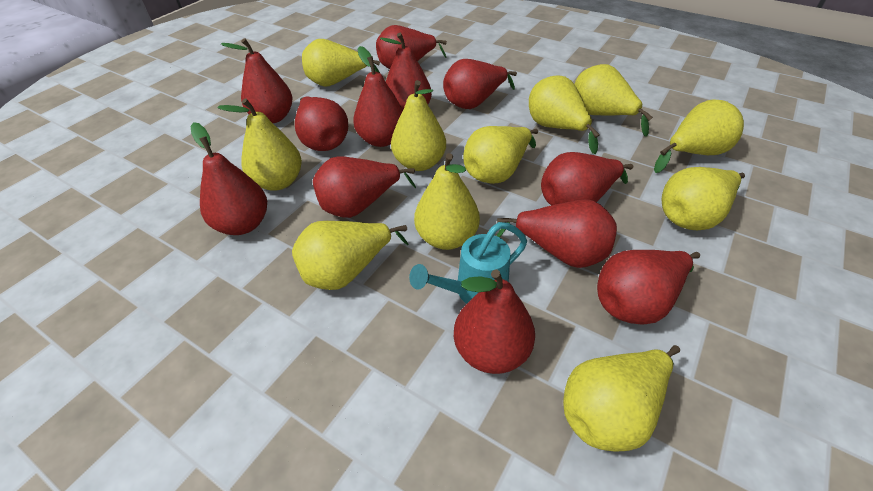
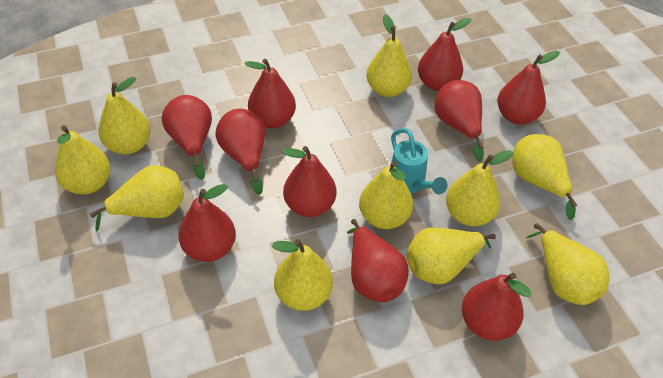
red pear: 12 -> 10
yellow pear: 11 -> 10

